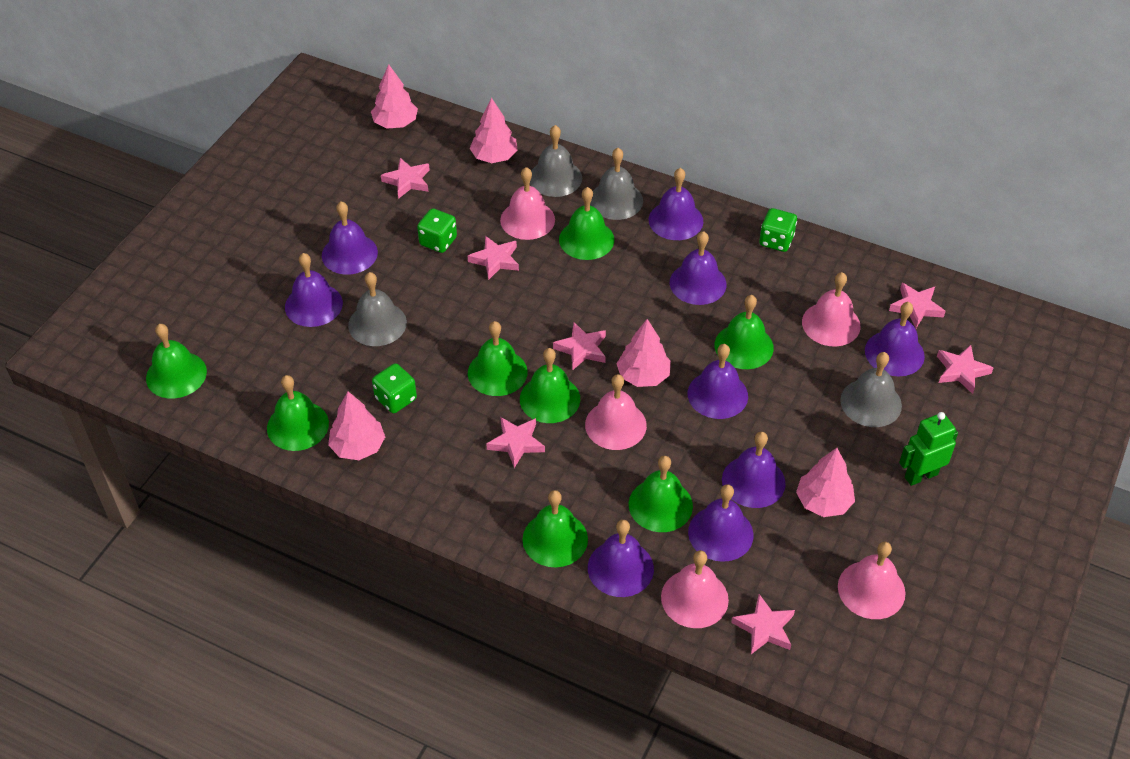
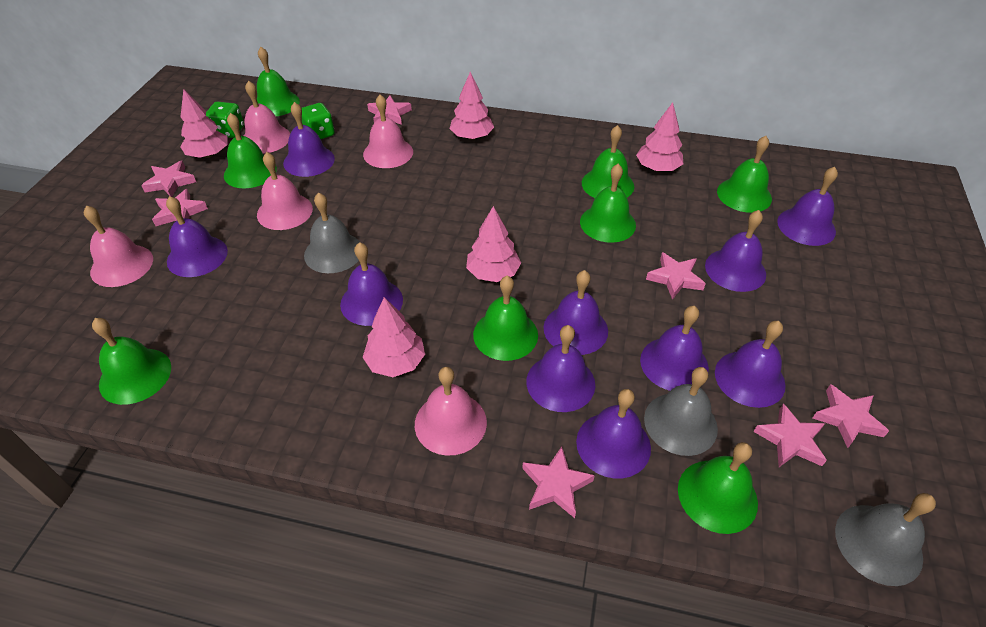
green dice: 3 -> 2
green robot: 1 -> 0
grey bell: 4 -> 3
purple bell: 9 -> 10

